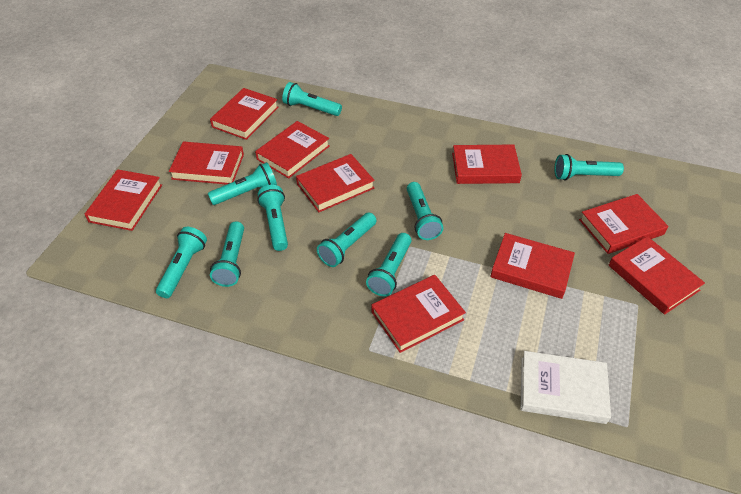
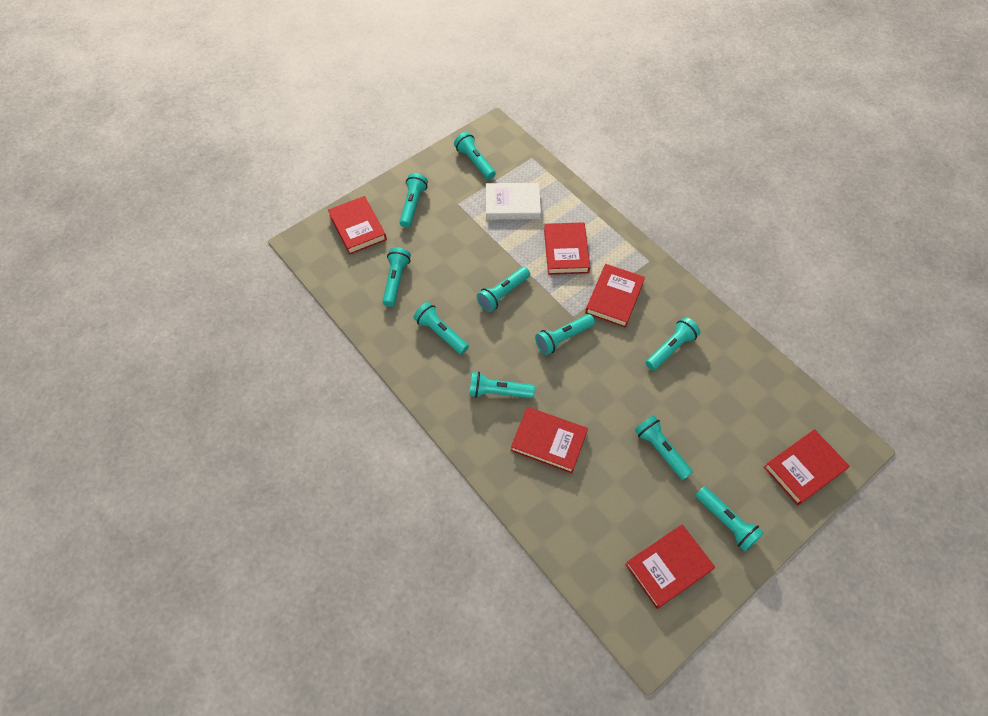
red book: 10 -> 6
turquoise flashlight: 9 -> 10

